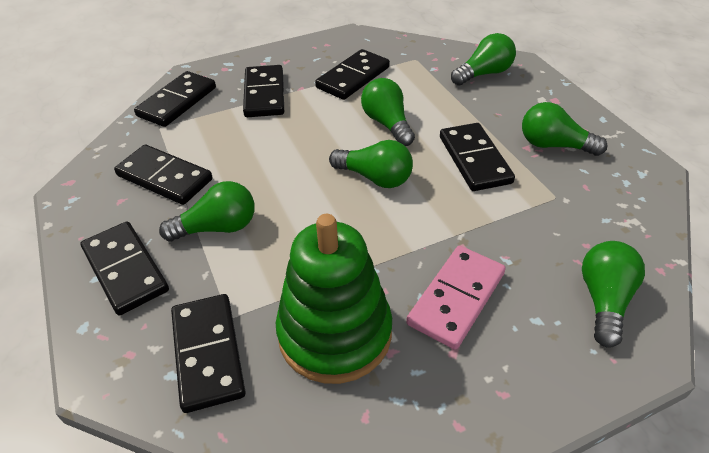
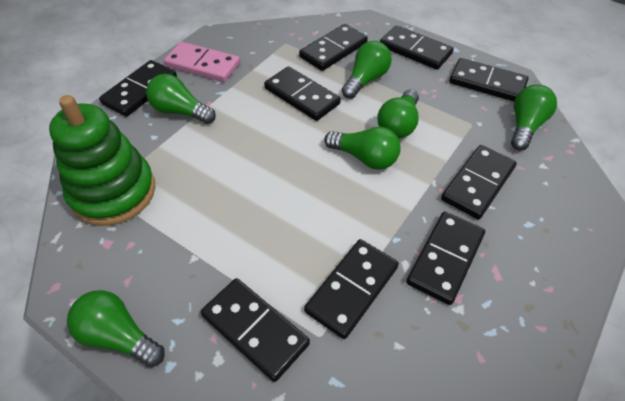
black domino: 7 -> 9

